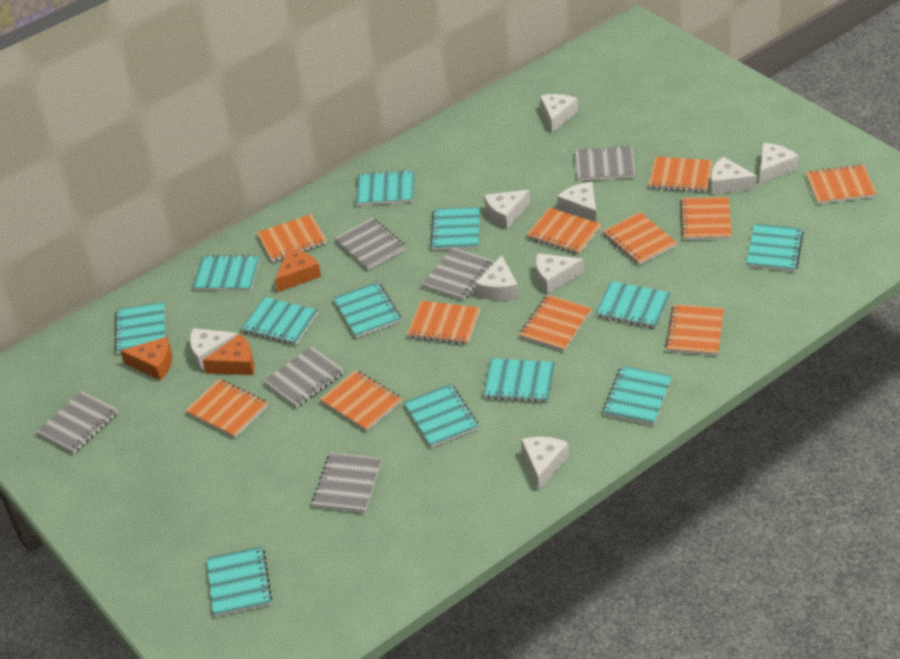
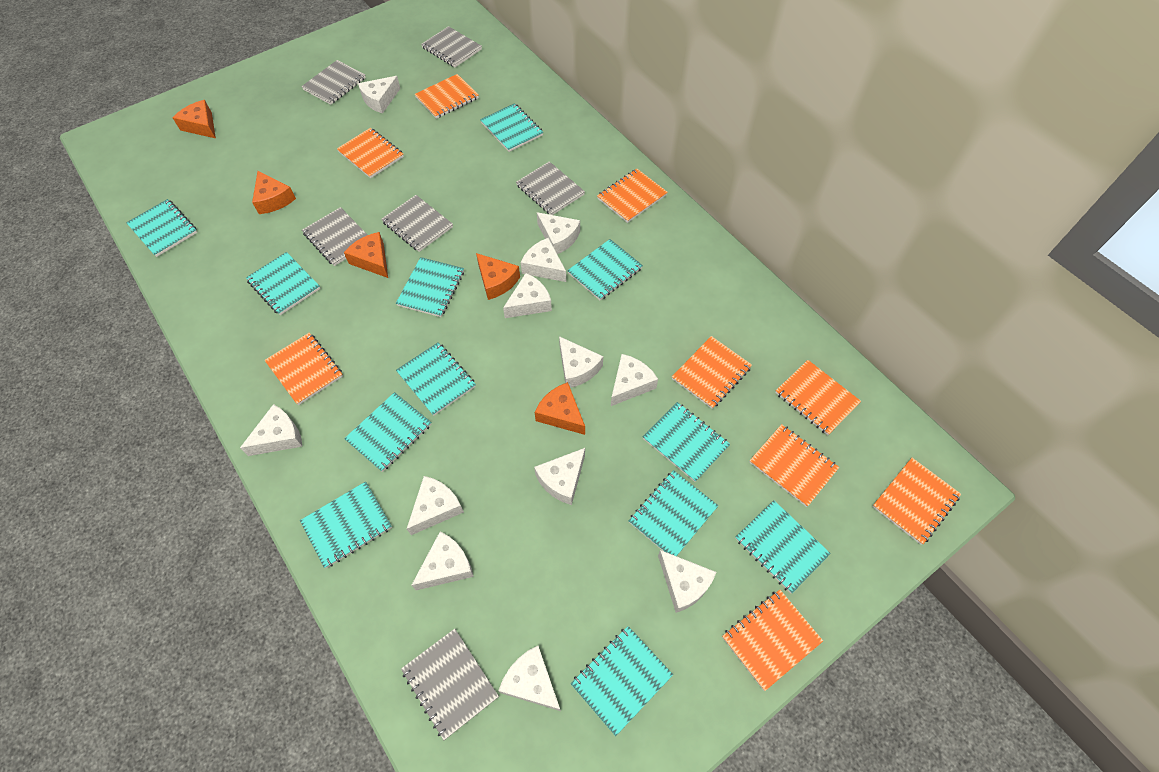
orange cheese: 3 -> 5
orange notebook: 11 -> 9
white cheese: 9 -> 12

